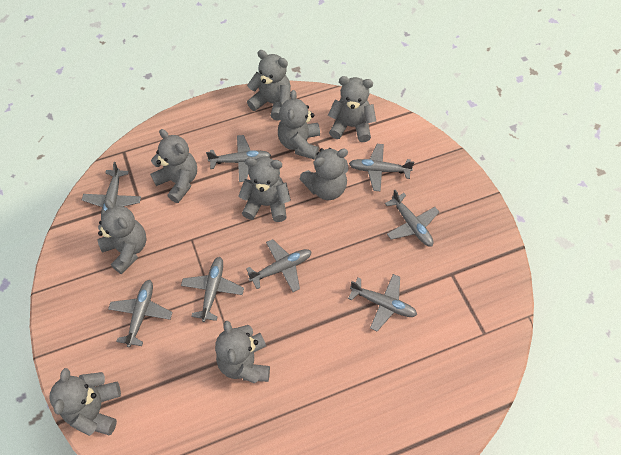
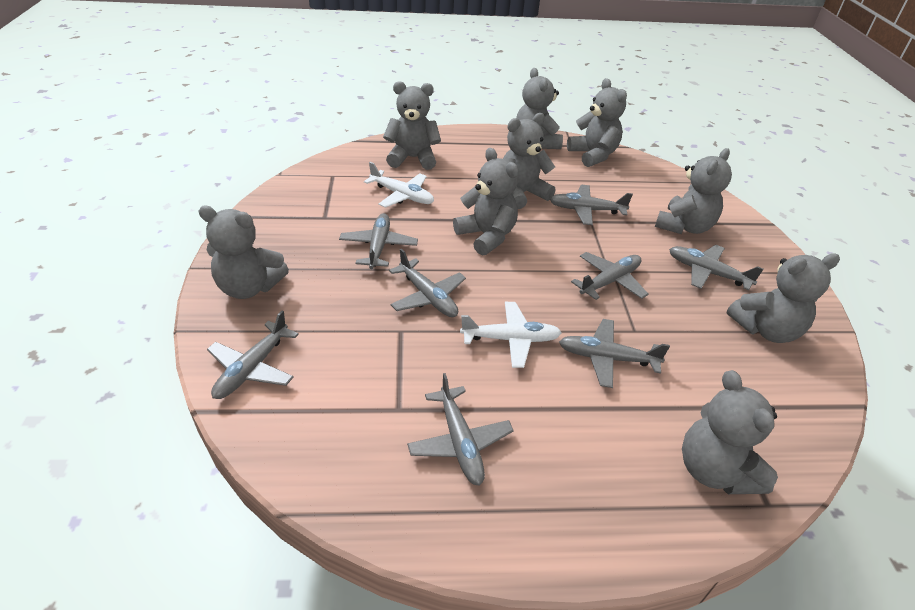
white plane: 0 -> 2

